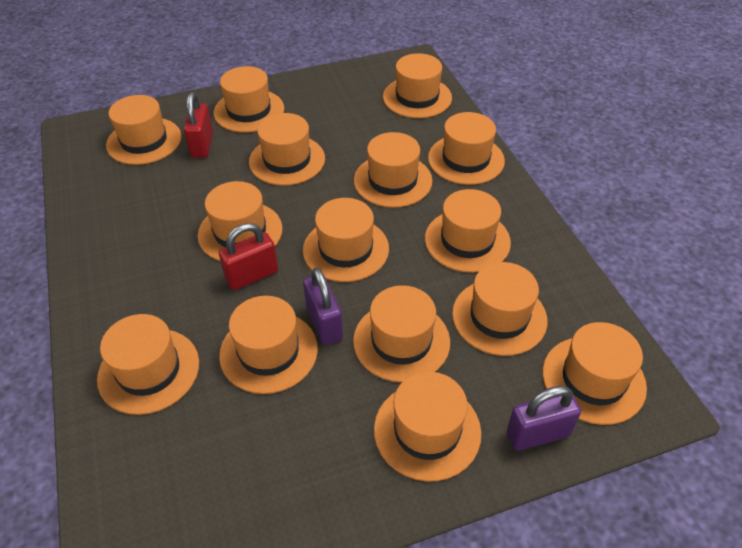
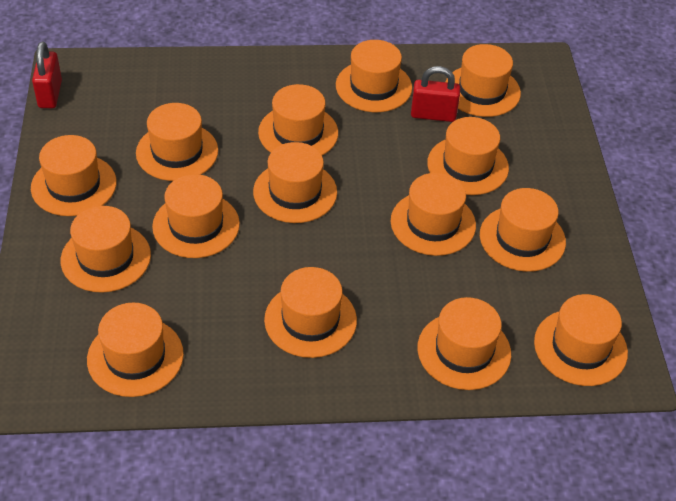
purple padlock: 2 -> 0

